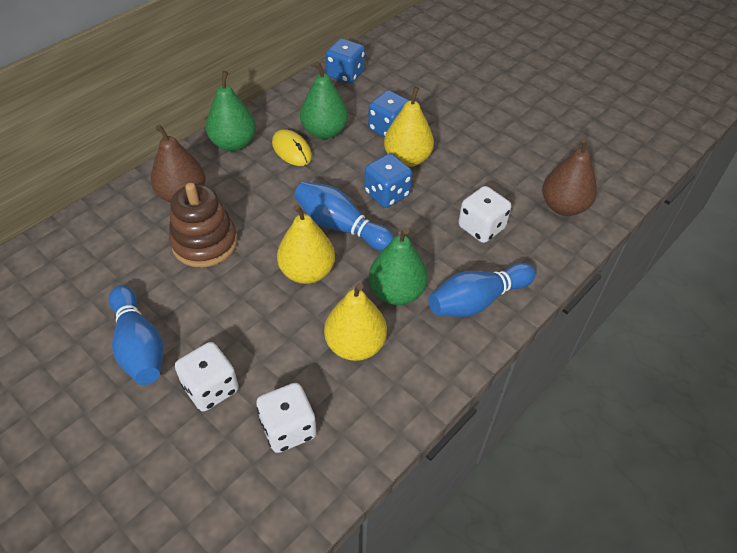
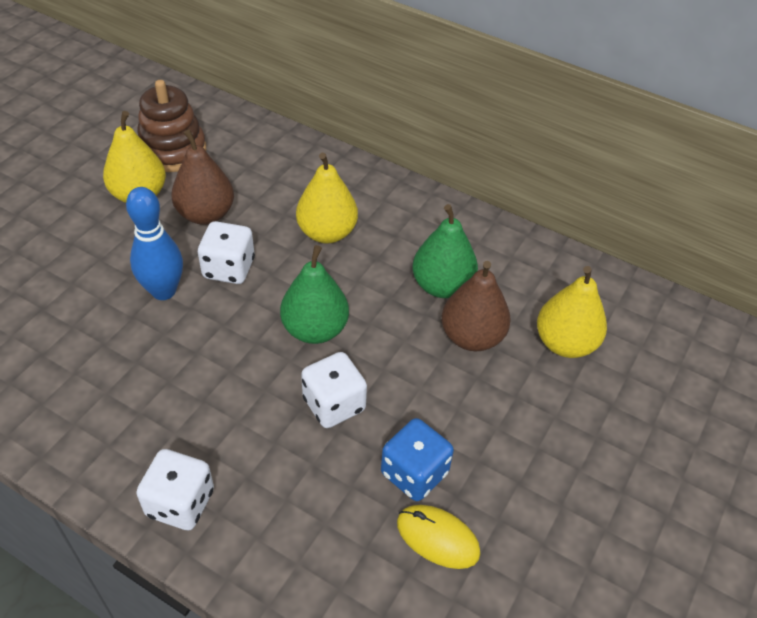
blue bowling pin: 3 -> 1
blue dice: 3 -> 1
green pear: 3 -> 2

